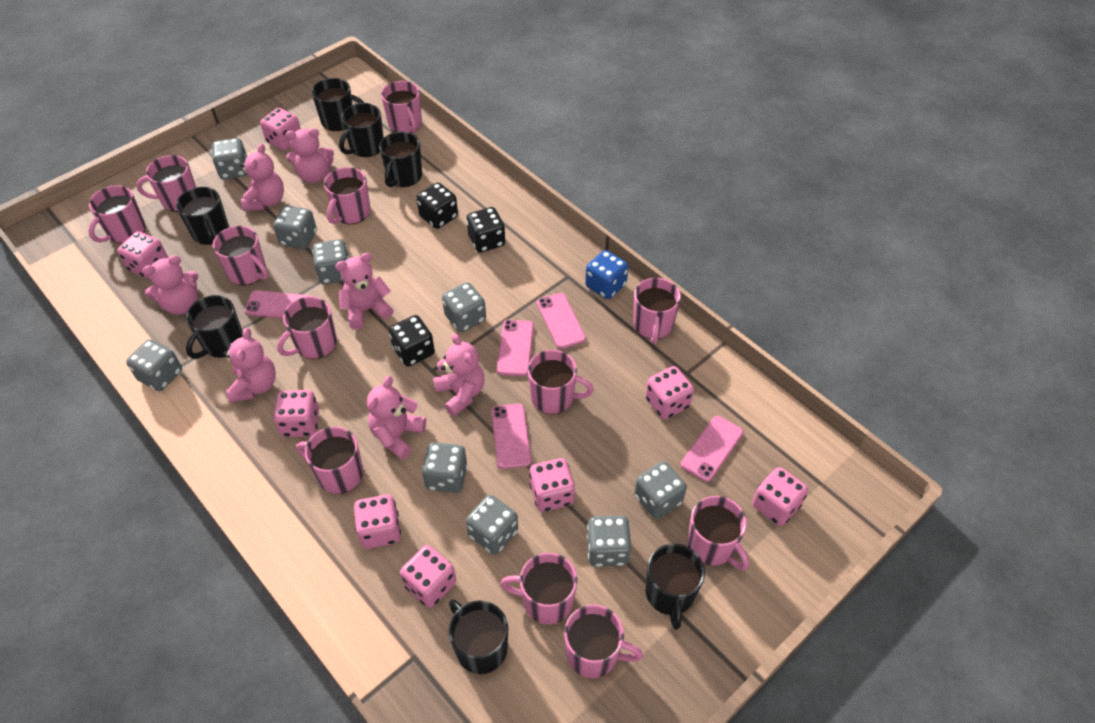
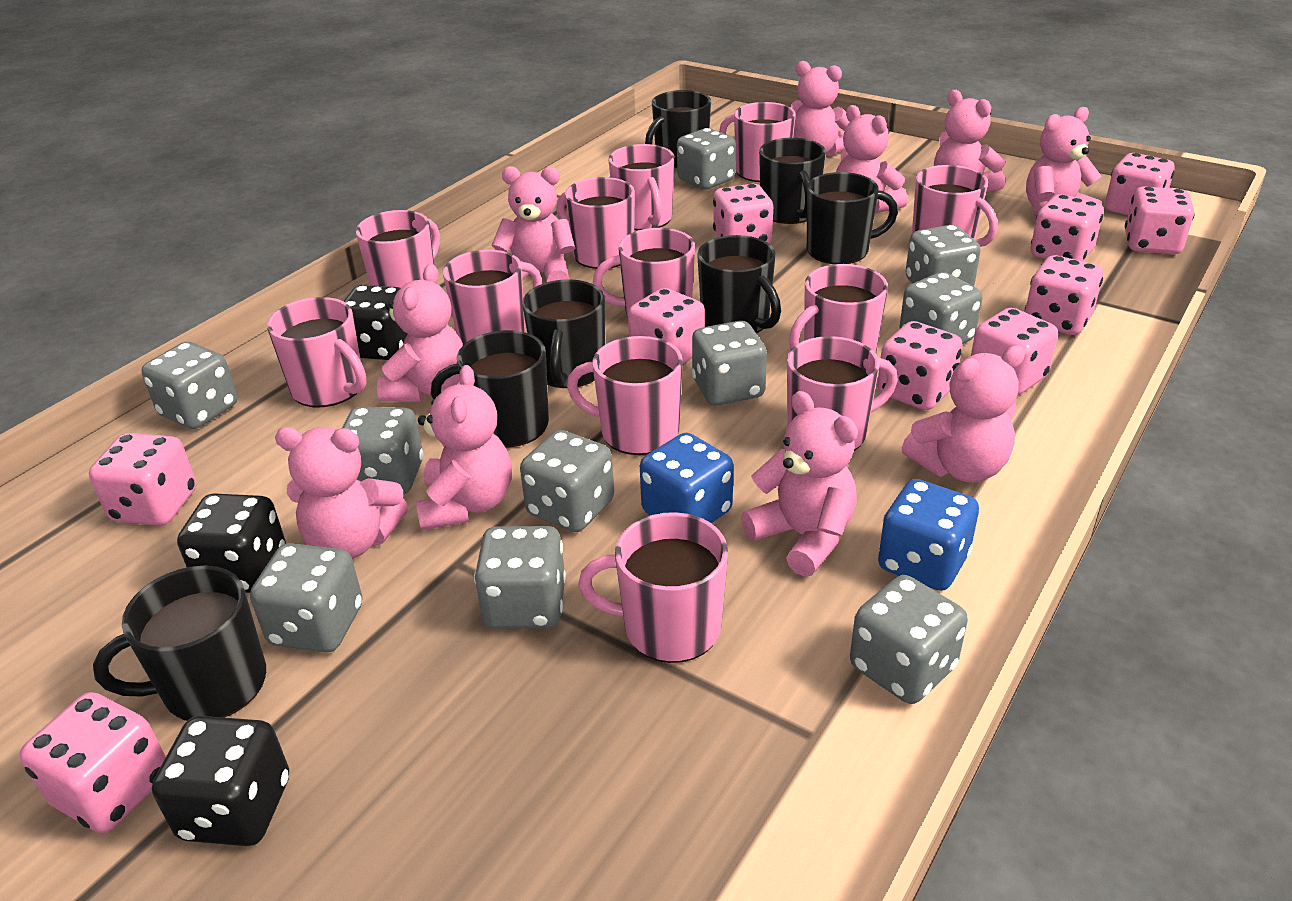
blue dice: 1 -> 2
grey dice: 9 -> 10
pink dice: 8 -> 10
pink phone: 5 -> 0
pink teddy bear: 7 -> 10

